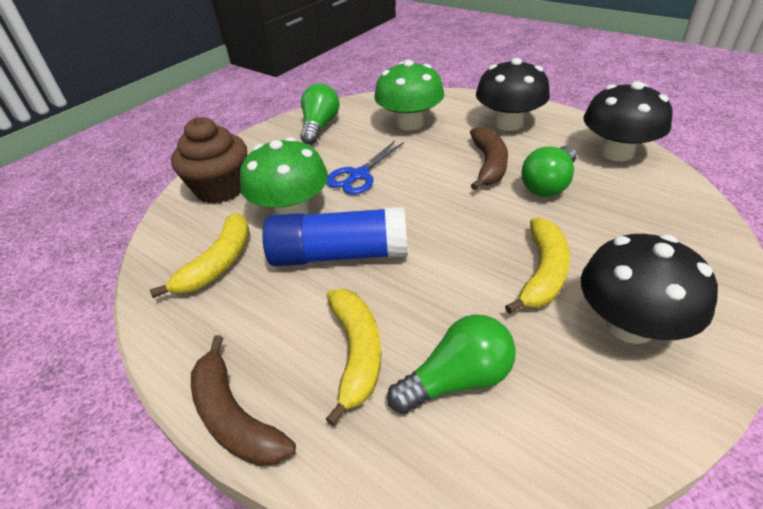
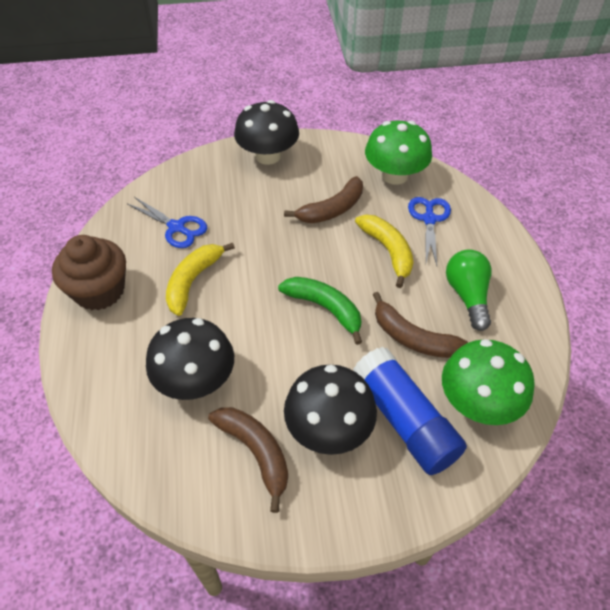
blue scissors: 1 -> 2
brown banana: 2 -> 3
green banana: 0 -> 1
green light bulb: 3 -> 1
yellow banana: 3 -> 2

